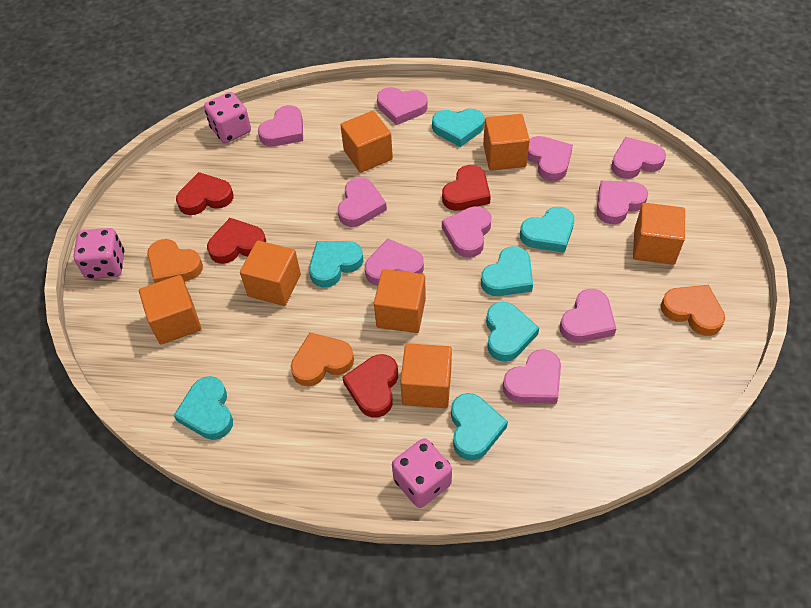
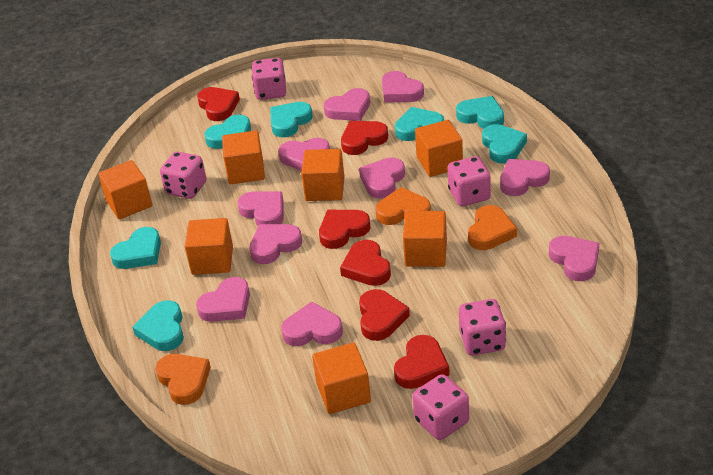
pink dice: 3 -> 5
red heart: 4 -> 6

